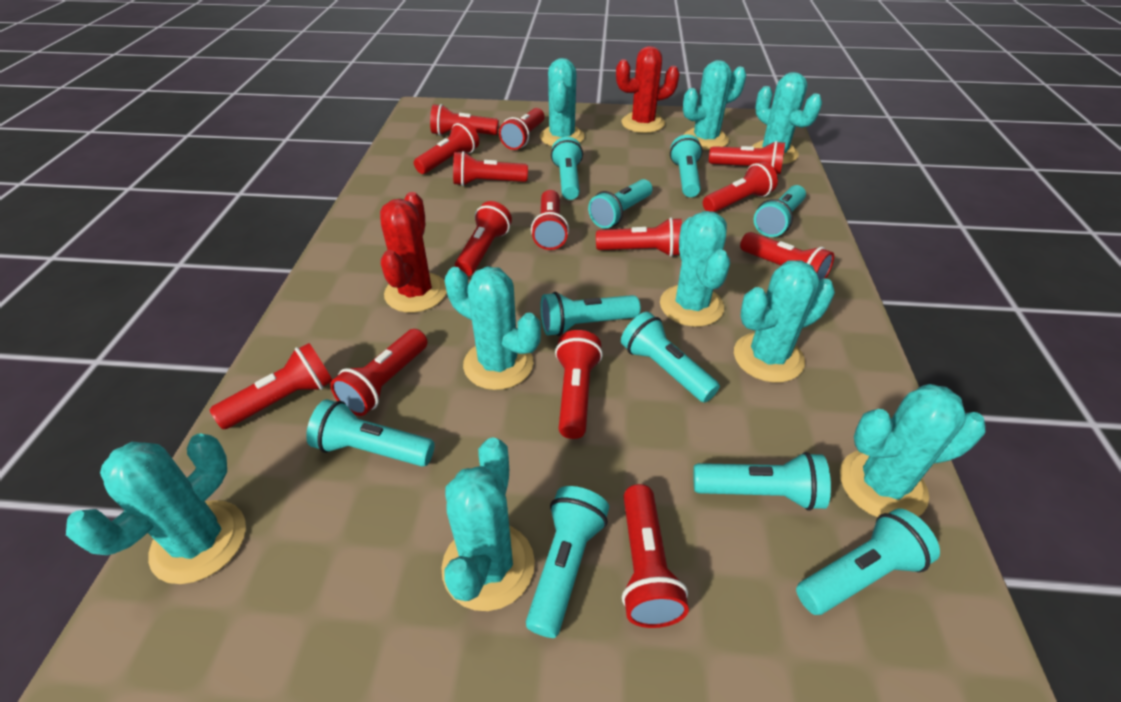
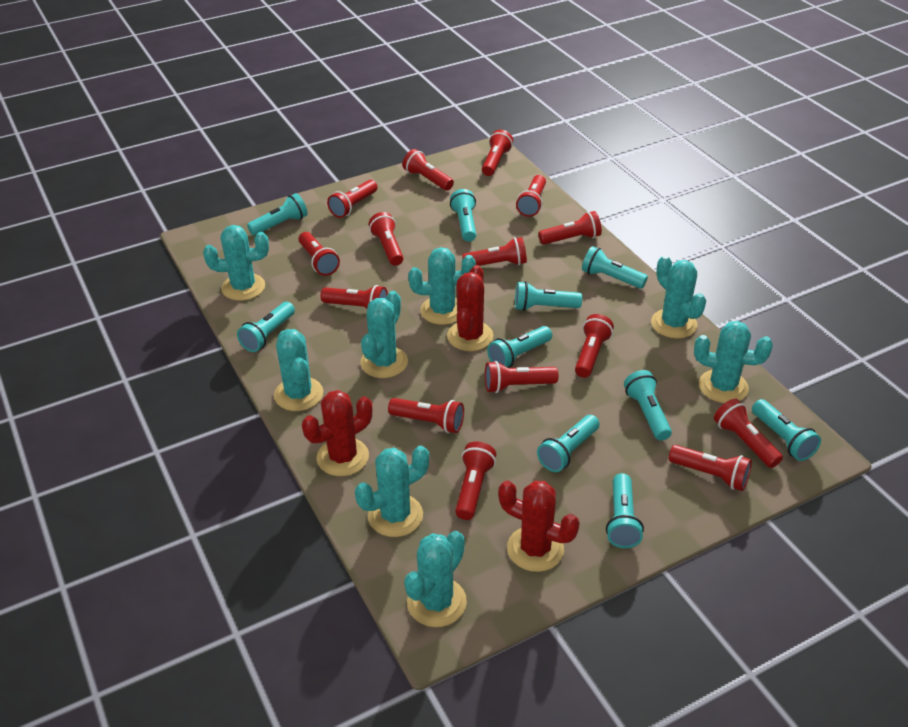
red cactus: 2 -> 3
red flashlight: 14 -> 15
turquoise cactus: 9 -> 8

